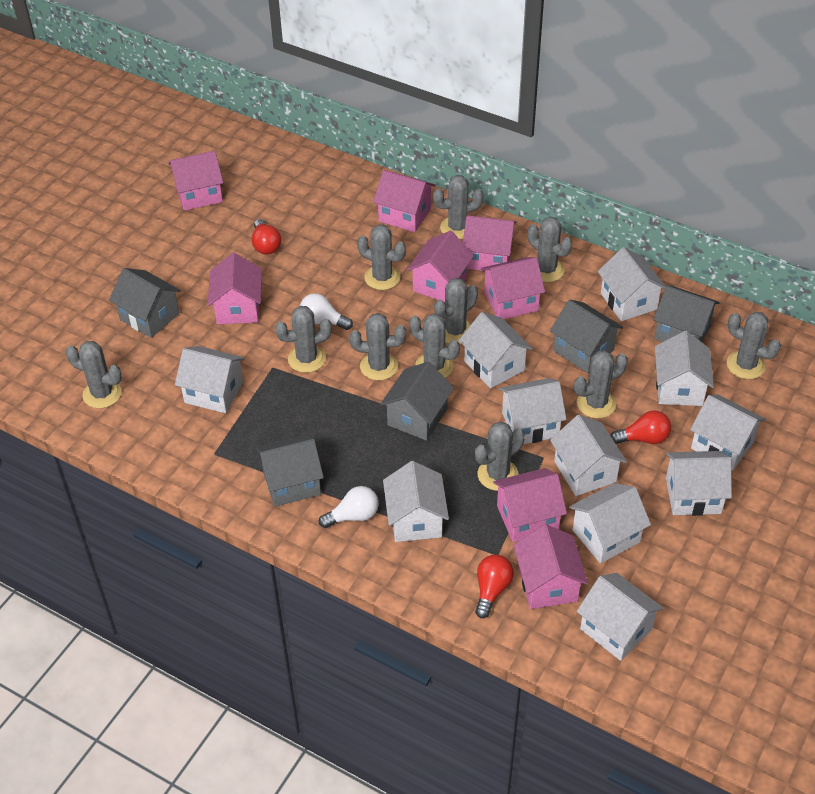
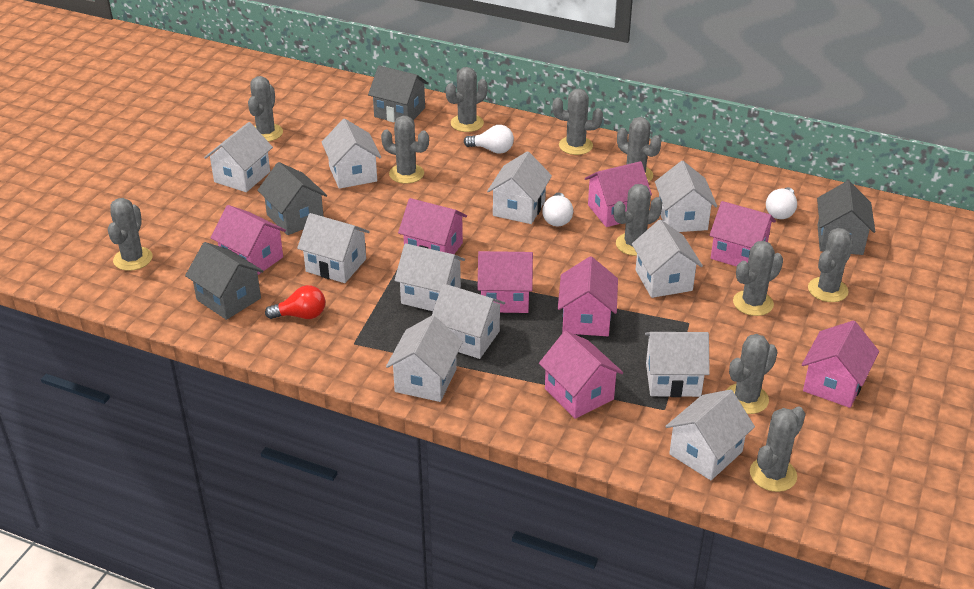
grey house: 5 -> 4
red light bulb: 3 -> 1
white light bulb: 2 -> 3

